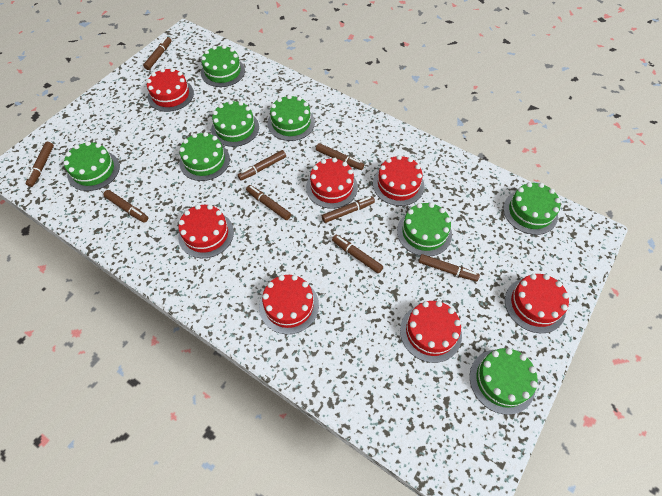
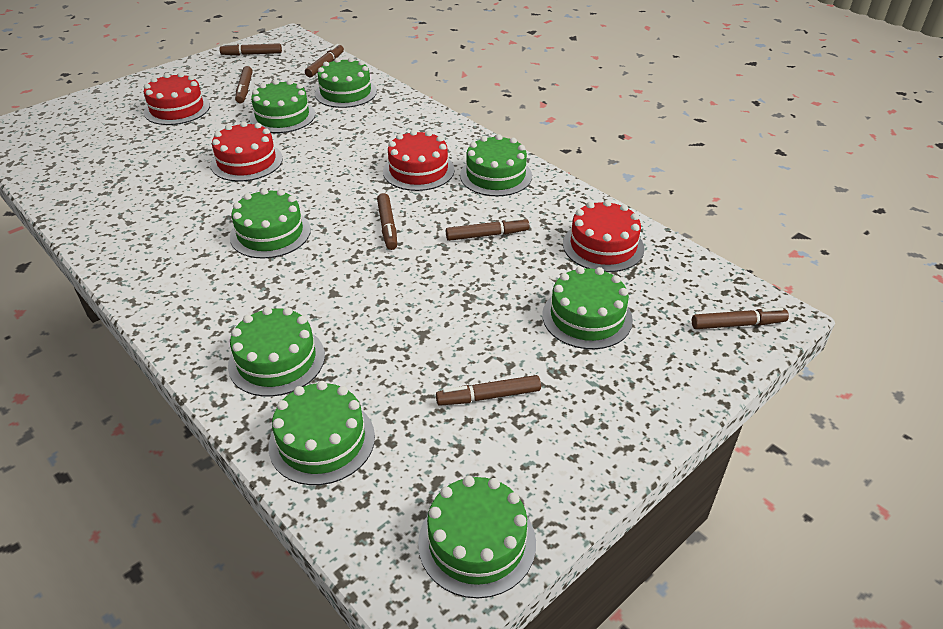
brown marker: 9 -> 7
red cake: 7 -> 4

